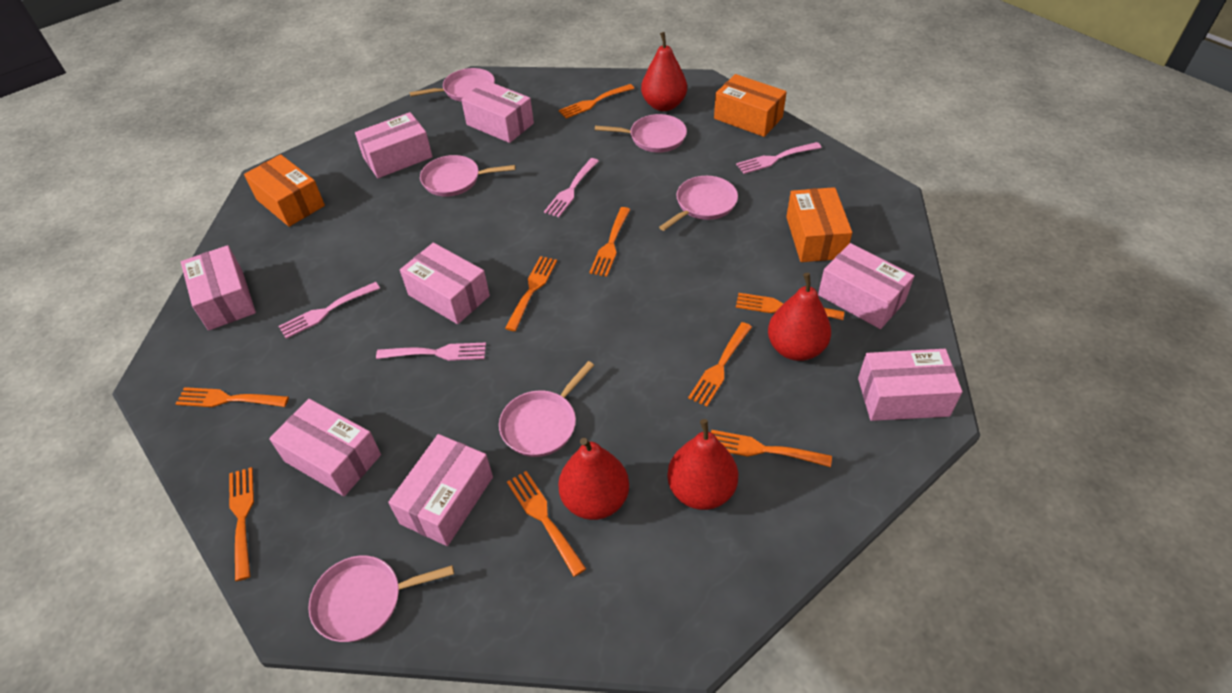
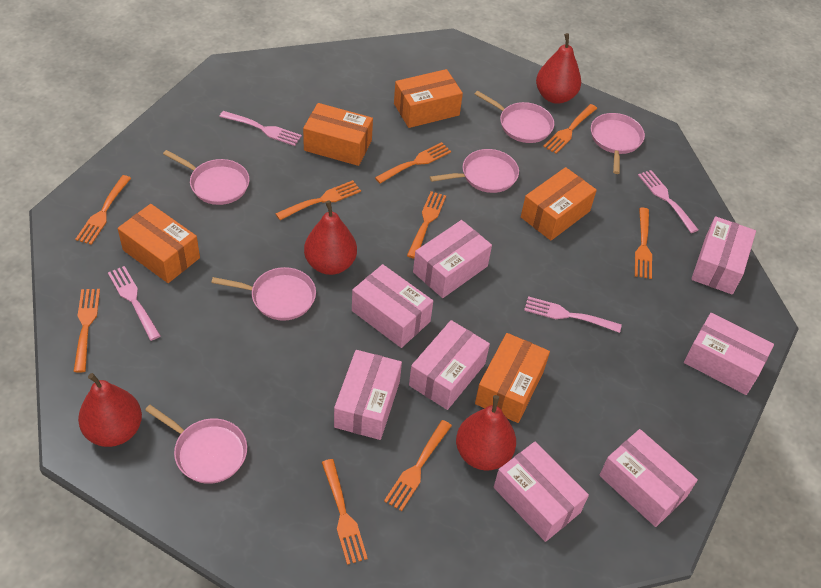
orange box: 3 -> 5

